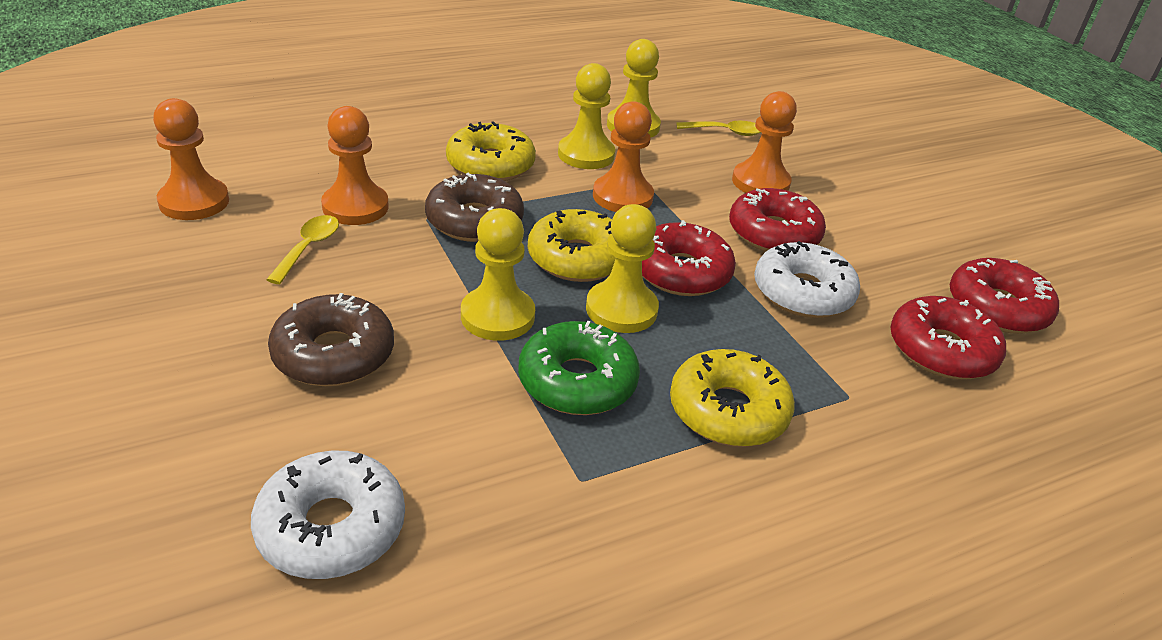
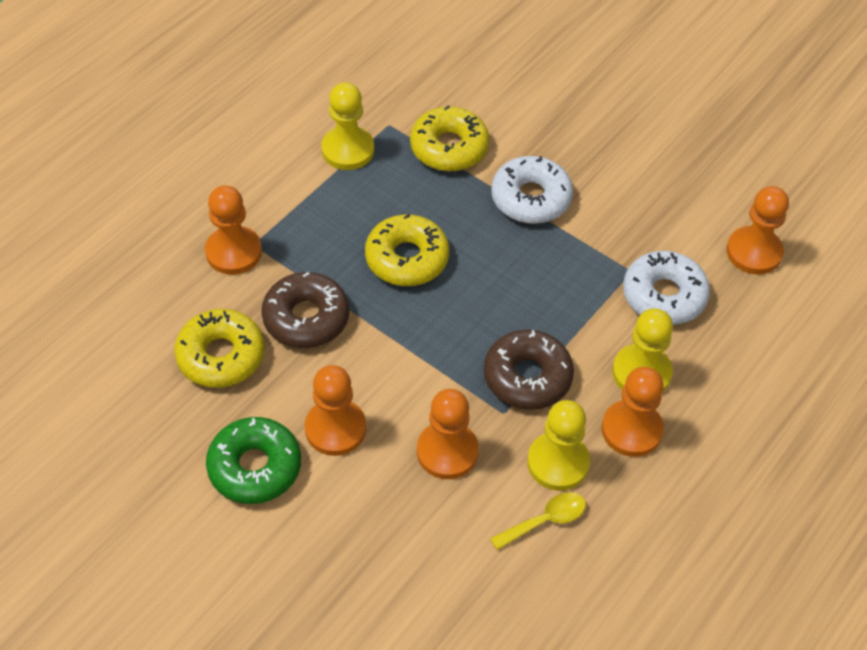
orange pawn: 4 -> 5
red donut: 4 -> 0
yellow pawn: 4 -> 3
yellow spoon: 2 -> 1

